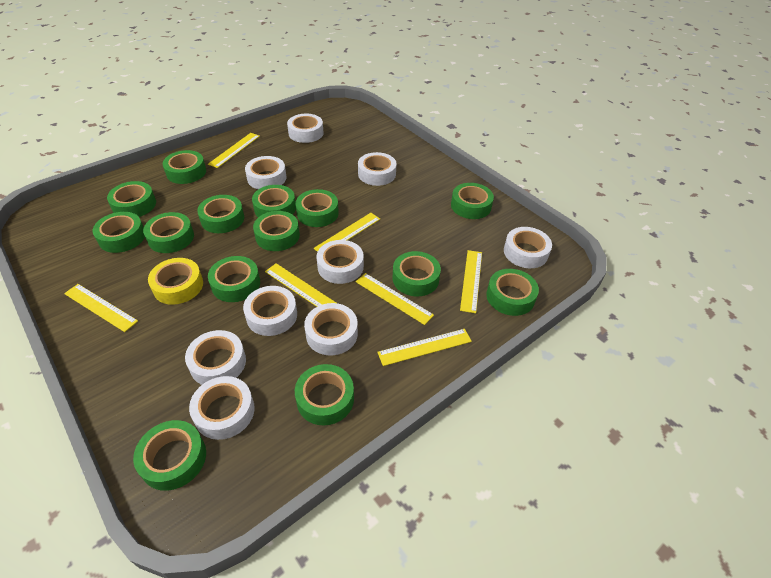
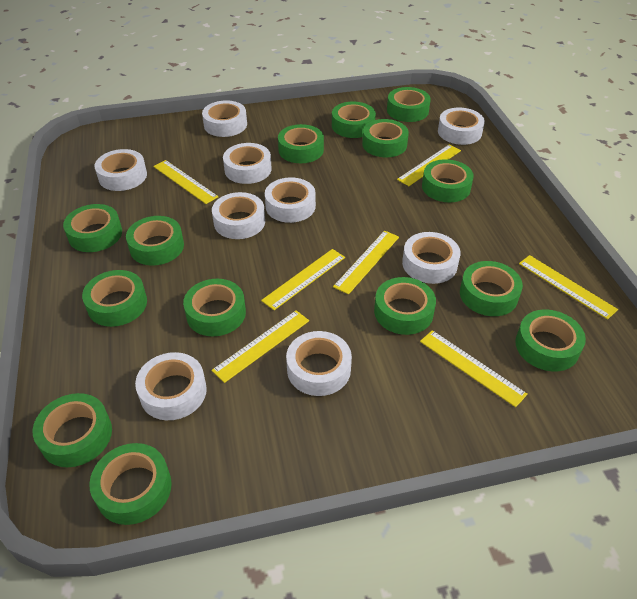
yellow tape: 1 -> 0

